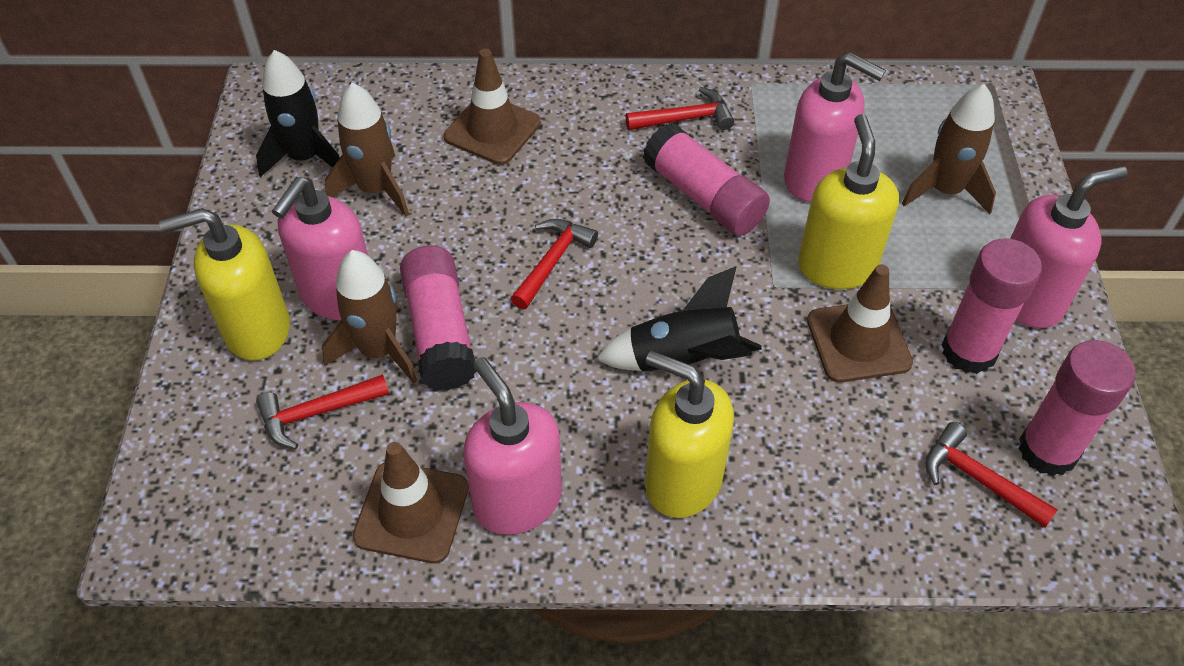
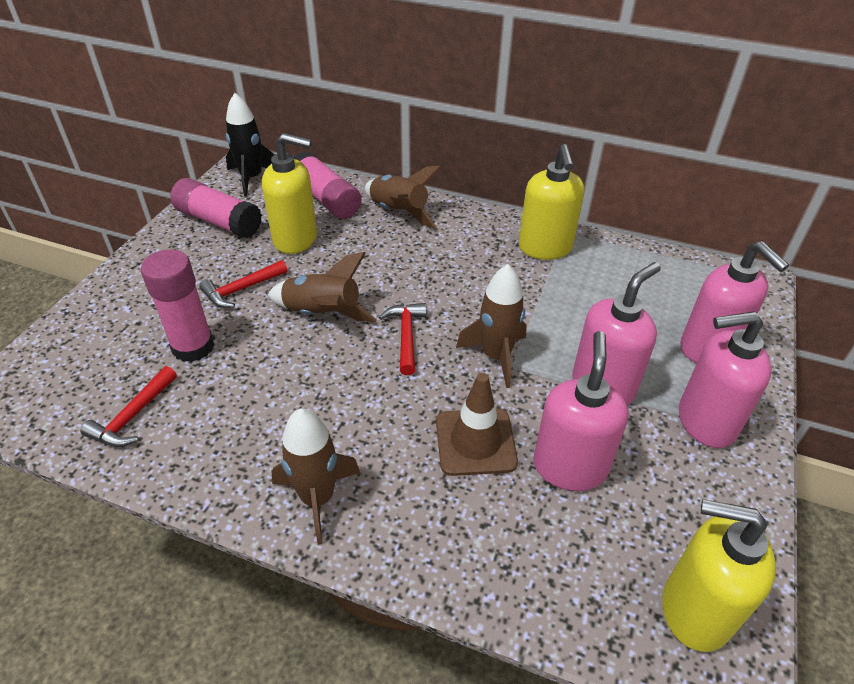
black rocket: 2 -> 1
brown rocket: 3 -> 4
brown traffic cone: 3 -> 1
pink glue stick: 4 -> 3
red hammer: 4 -> 3

